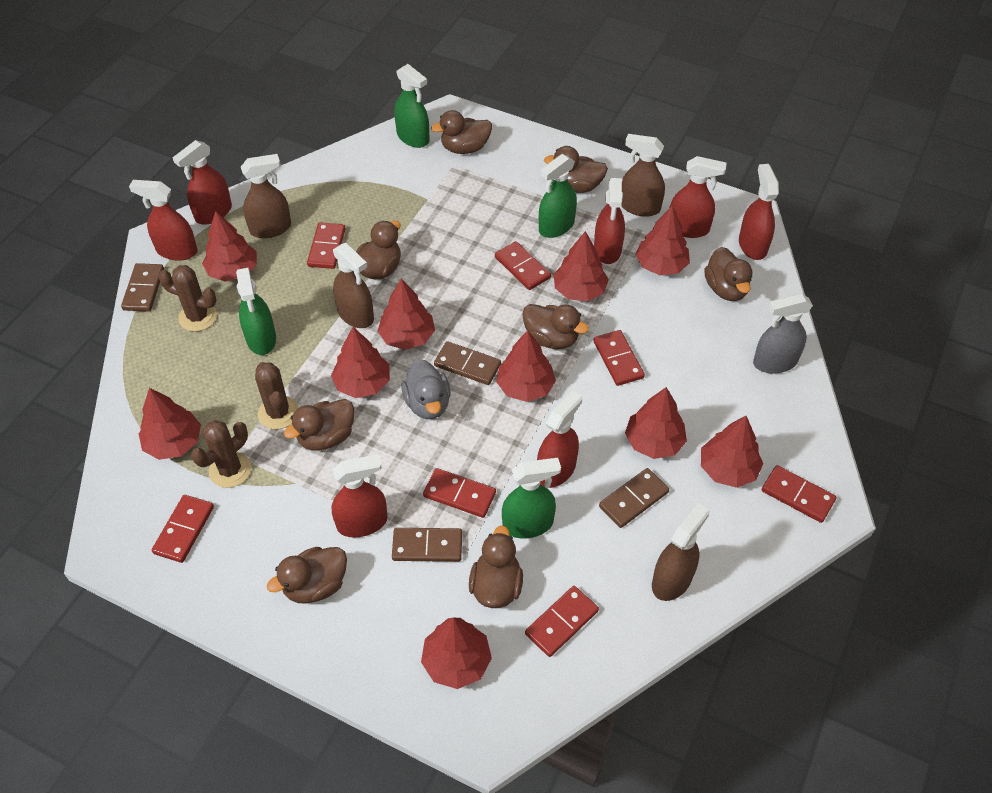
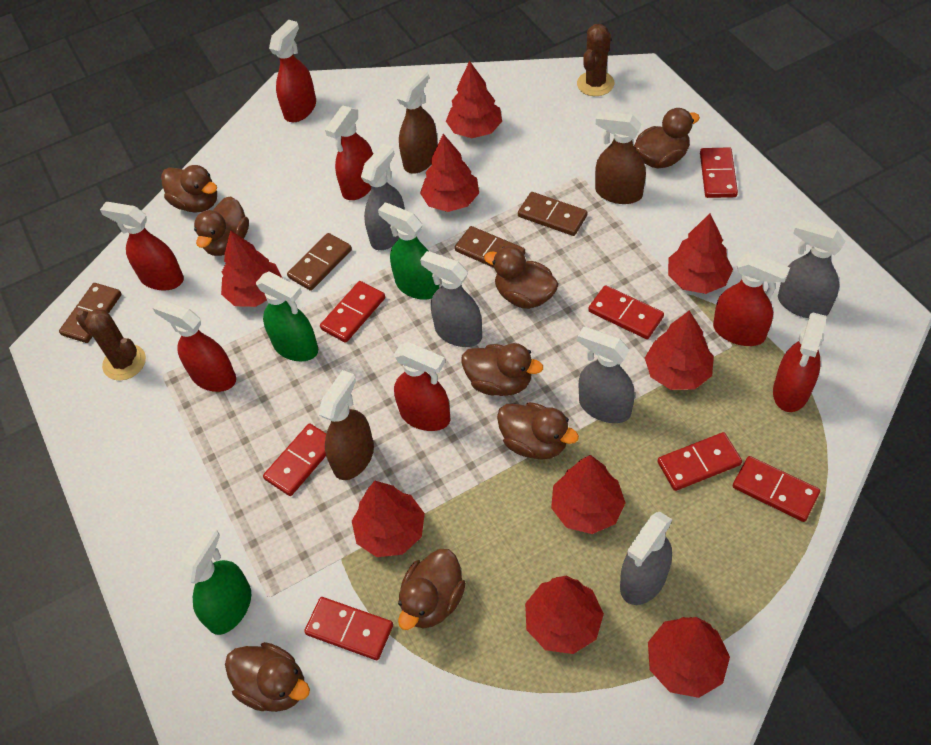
brown cactus: 3 -> 2
brown spray bottle: 4 -> 3
green spray bottle: 4 -> 3
grey duck: 1 -> 0
grey spray bottle: 1 -> 5
red tree: 10 -> 9

